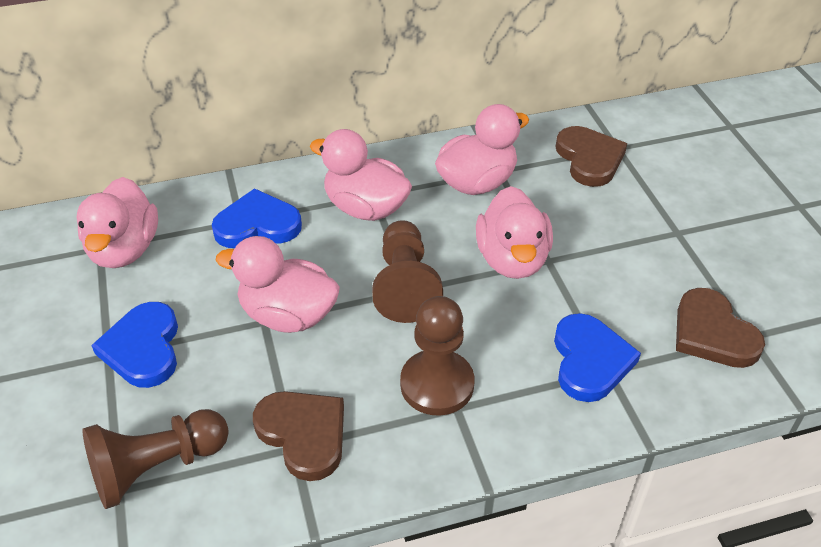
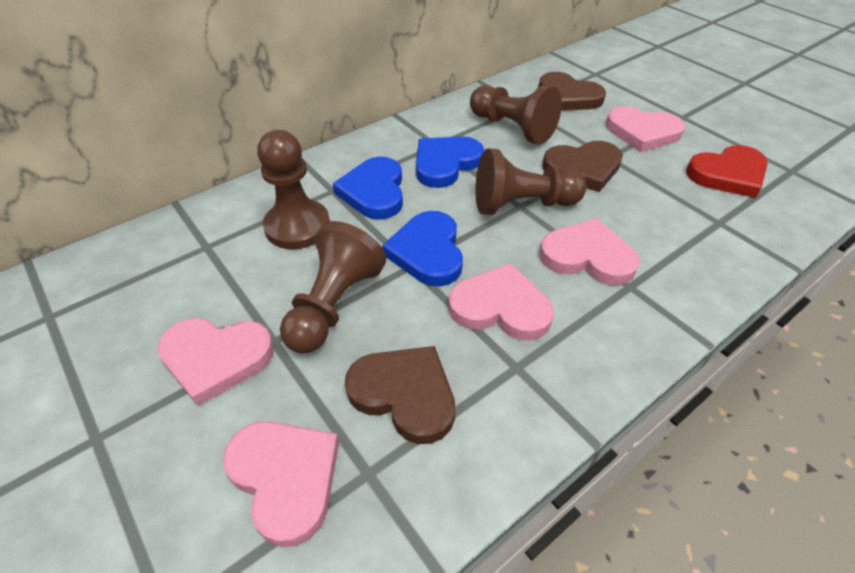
brown pawn: 3 -> 4
pink duck: 5 -> 0
pink heart: 0 -> 5
red heart: 0 -> 1

